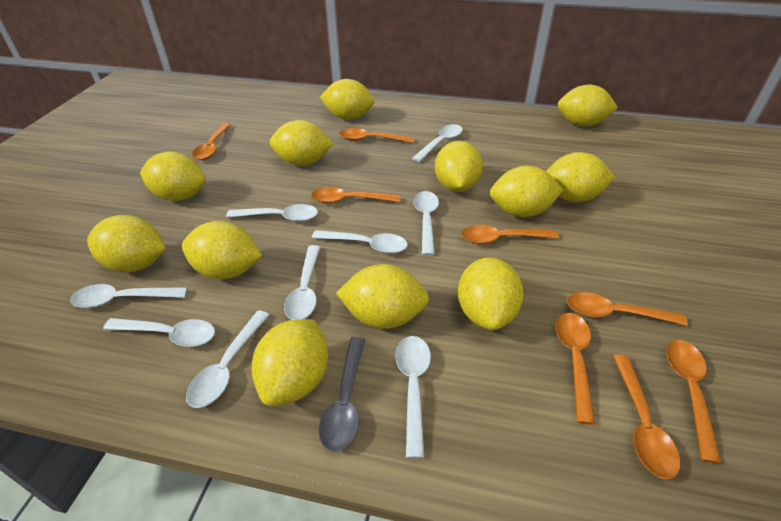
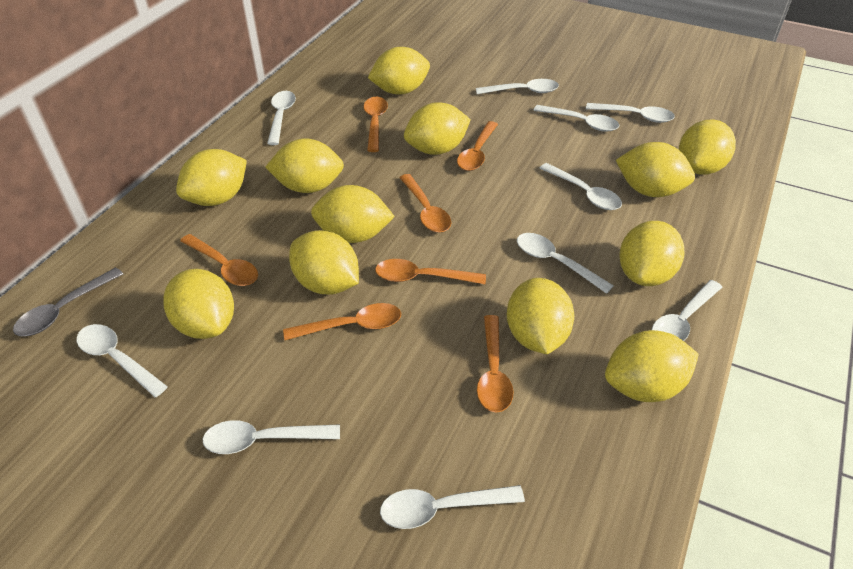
orange spoon: 8 -> 7
white spoon: 9 -> 10

